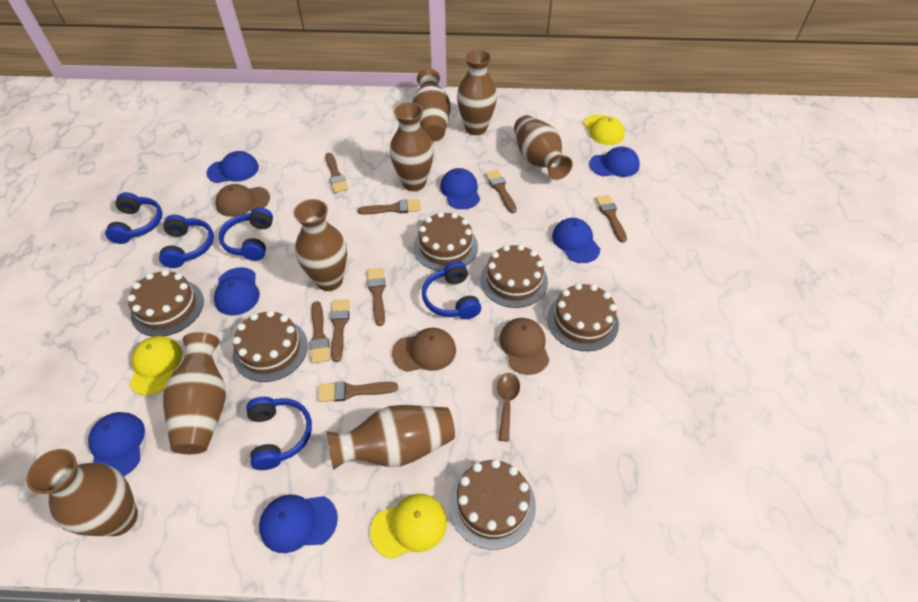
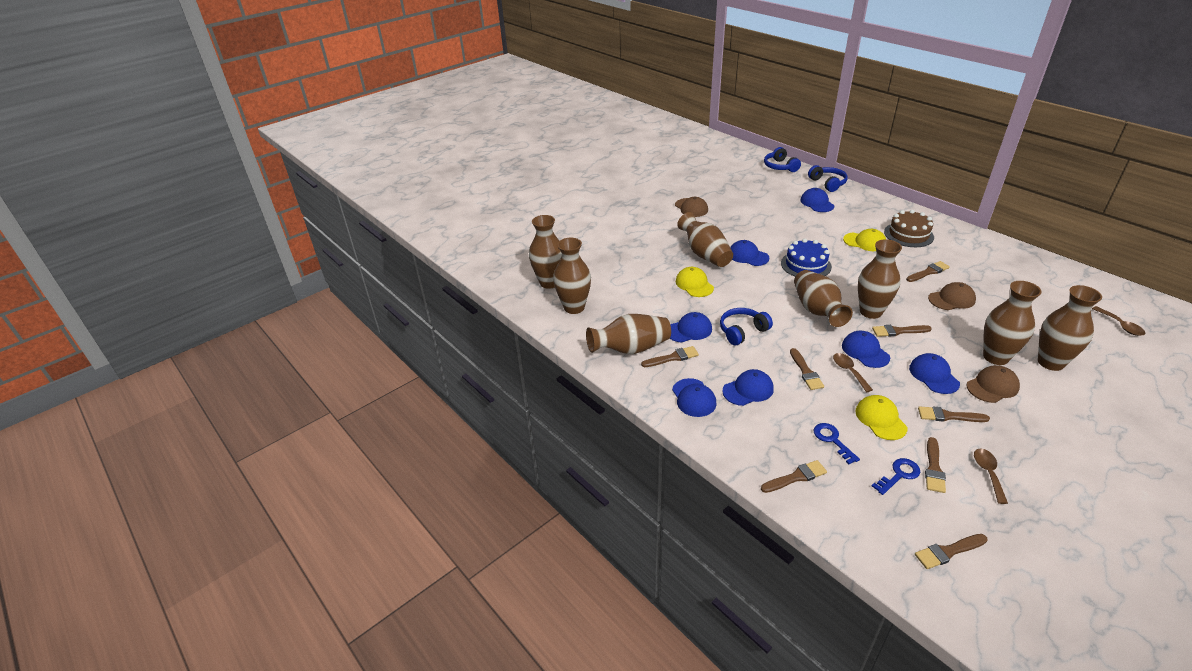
blue cake: 0 -> 1
blue headphones: 5 -> 3
blue key: 0 -> 2
brown cake: 6 -> 1
brown spoon: 1 -> 3

